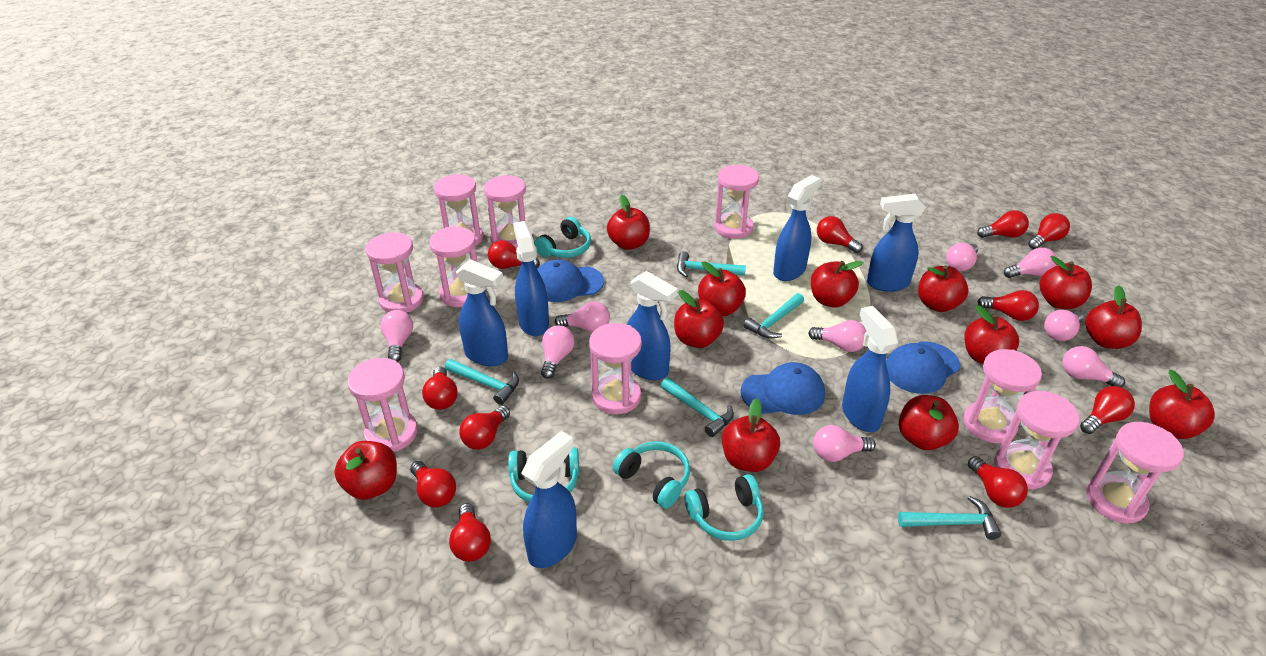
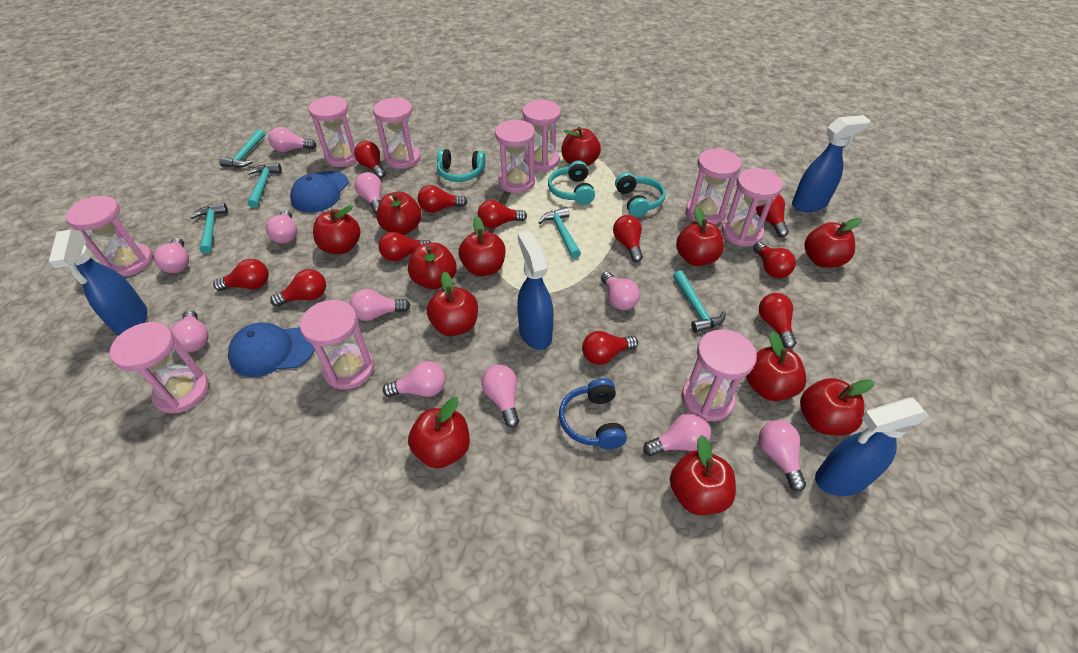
blue cap: 3 -> 2
blue headphones: 0 -> 1
blue spray bottle: 7 -> 4
pink light bulb: 9 -> 11
turquoise headphones: 4 -> 3

